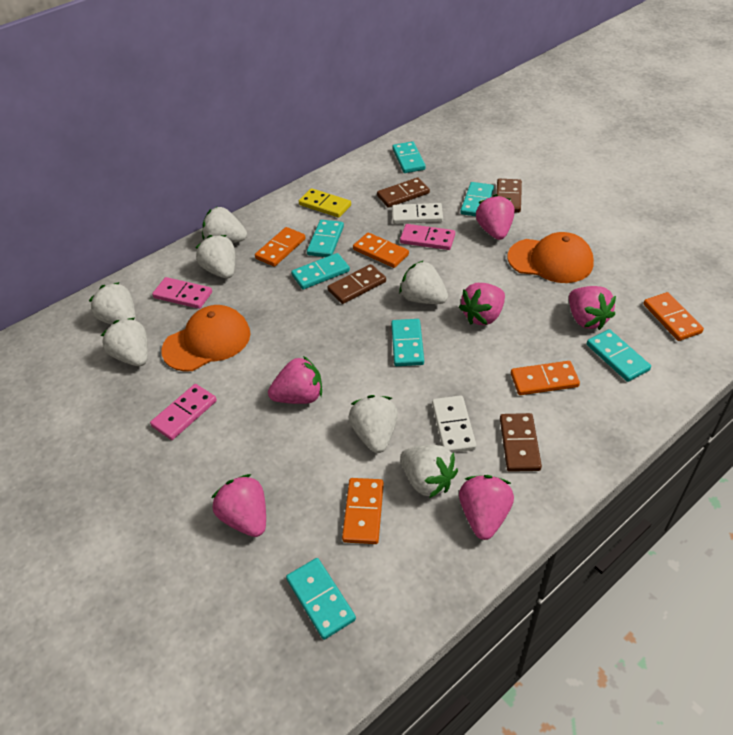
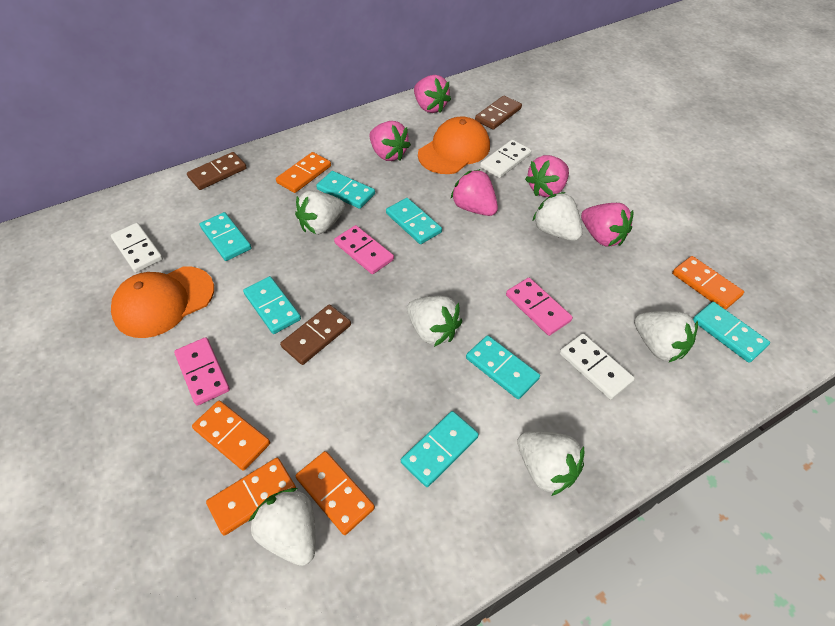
brown domino: 4 -> 3
pink strawberry: 6 -> 5
white domino: 2 -> 3
white strawberry: 7 -> 6
yellow domino: 1 -> 0

